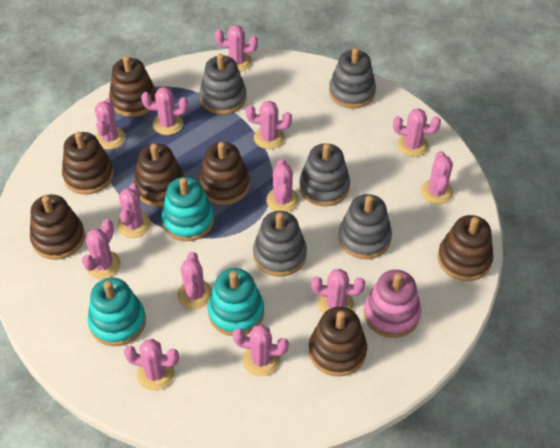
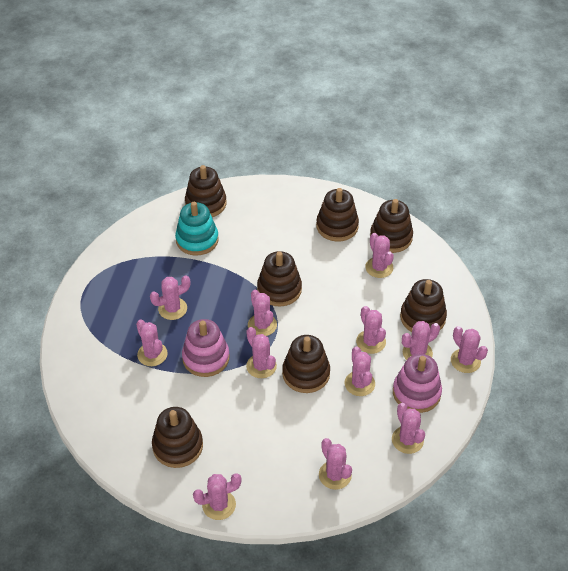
grey stacking toy: 5 -> 0
pink cactus: 13 -> 12
pink stacking toy: 1 -> 2
turquoise stacking toy: 3 -> 1

